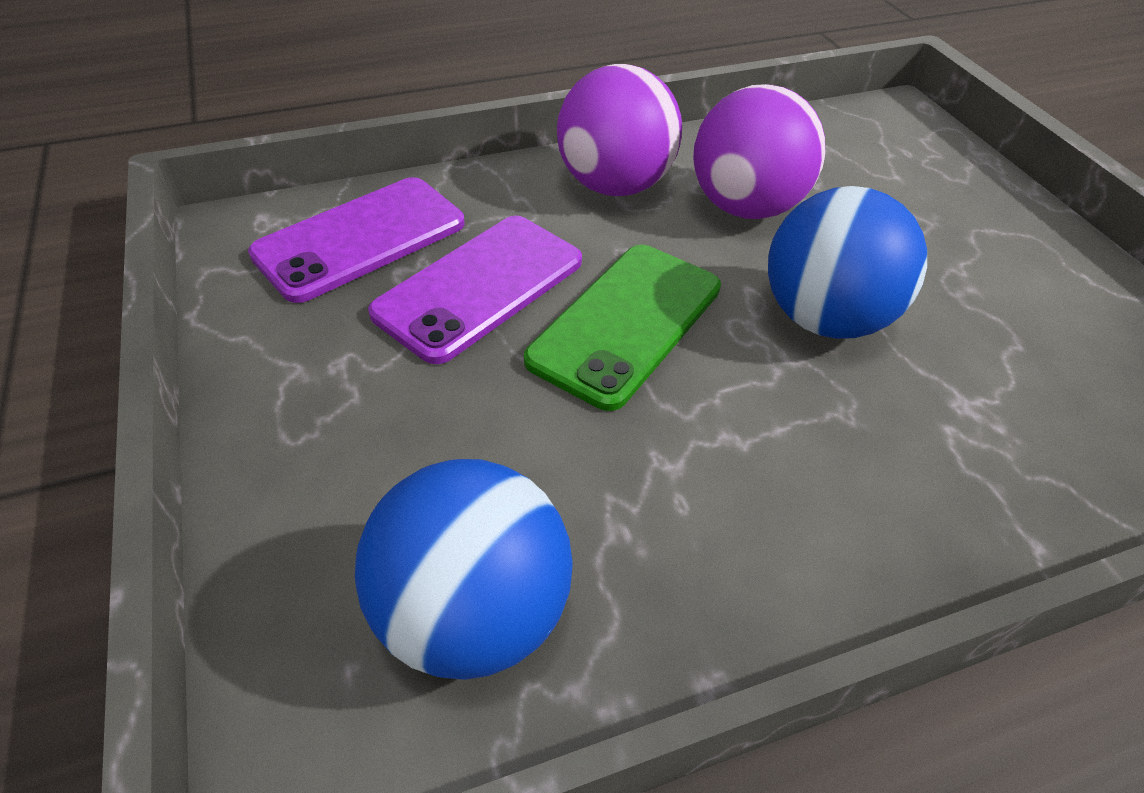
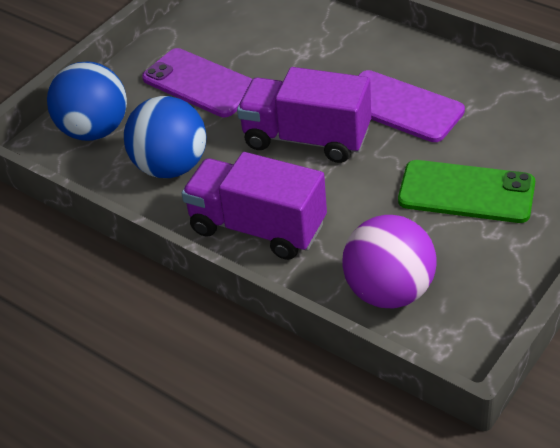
purple ball: 2 -> 1
purple truck: 0 -> 2

